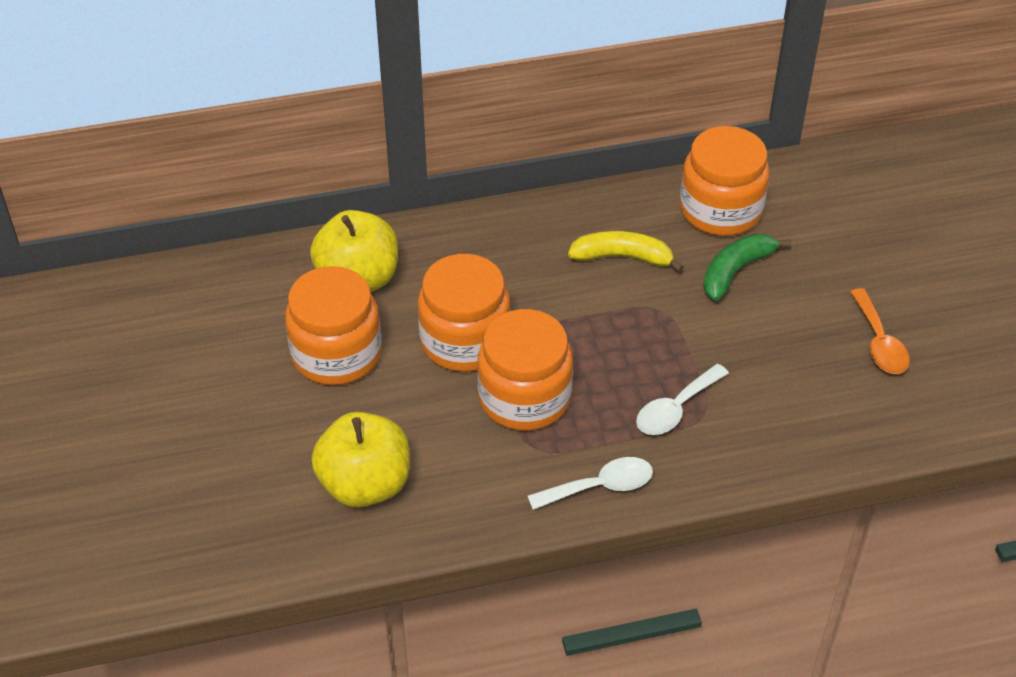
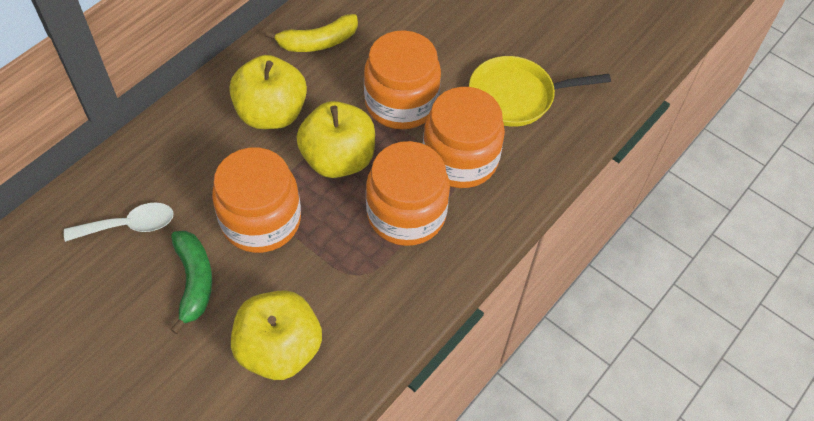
orange spoon: 1 -> 0
white spoon: 2 -> 1
yellow apple: 2 -> 3
yellow pan: 0 -> 1

